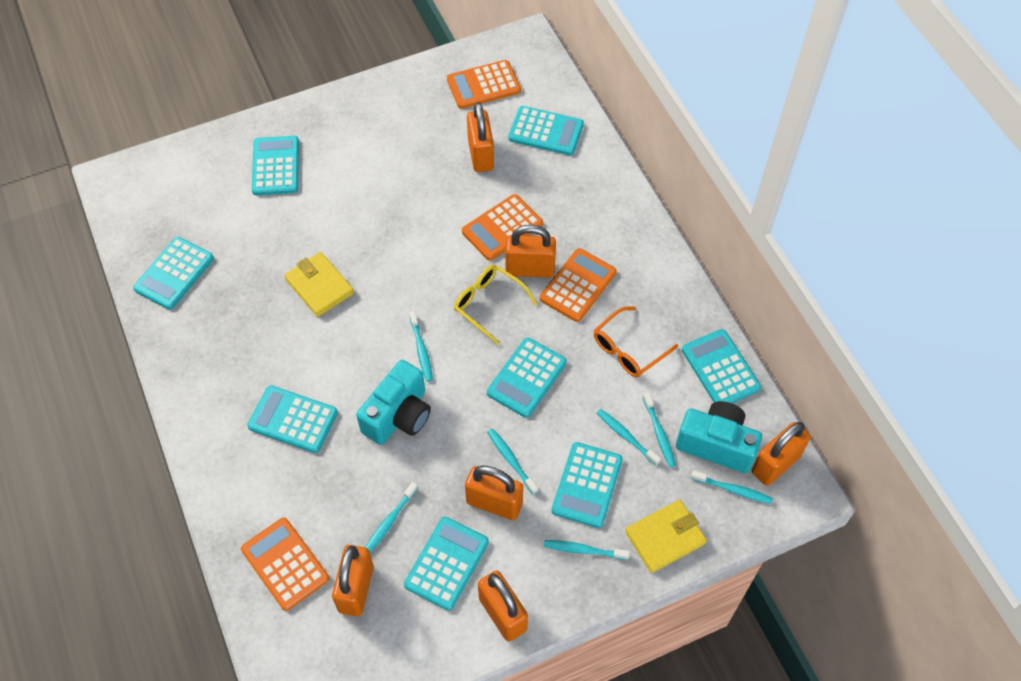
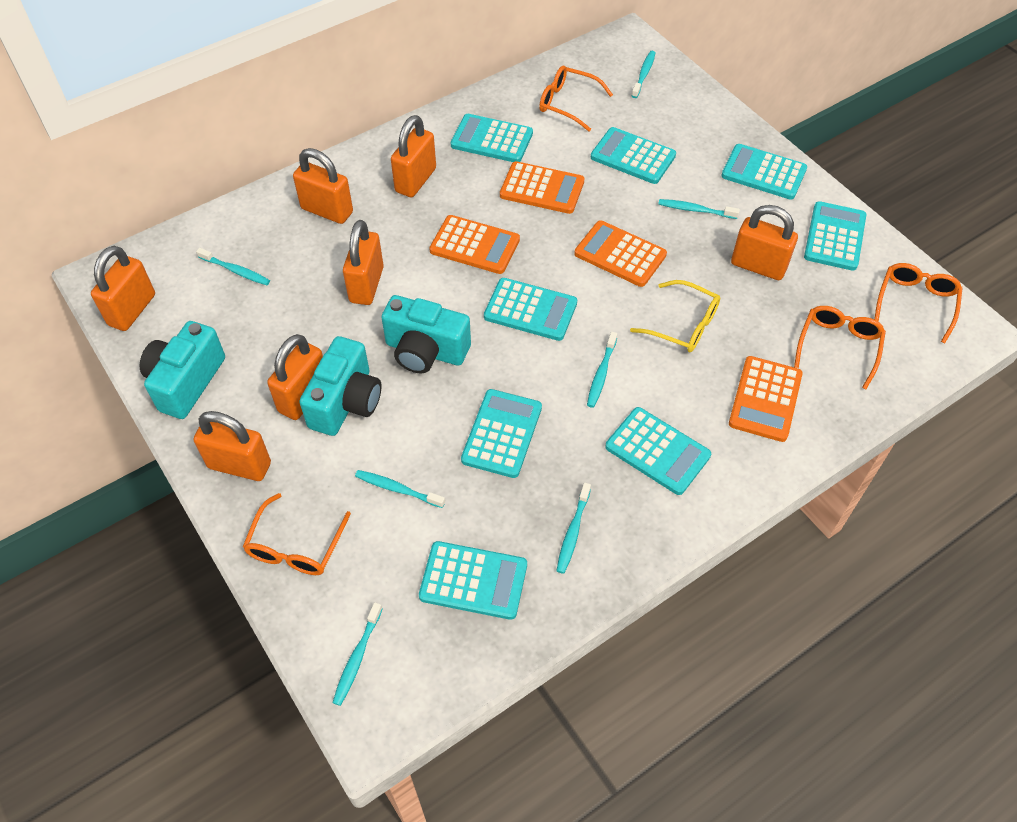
orange glasses: 1 -> 4
orange padlock: 6 -> 7
turquoise camera: 2 -> 3
yellow wallet: 2 -> 0

